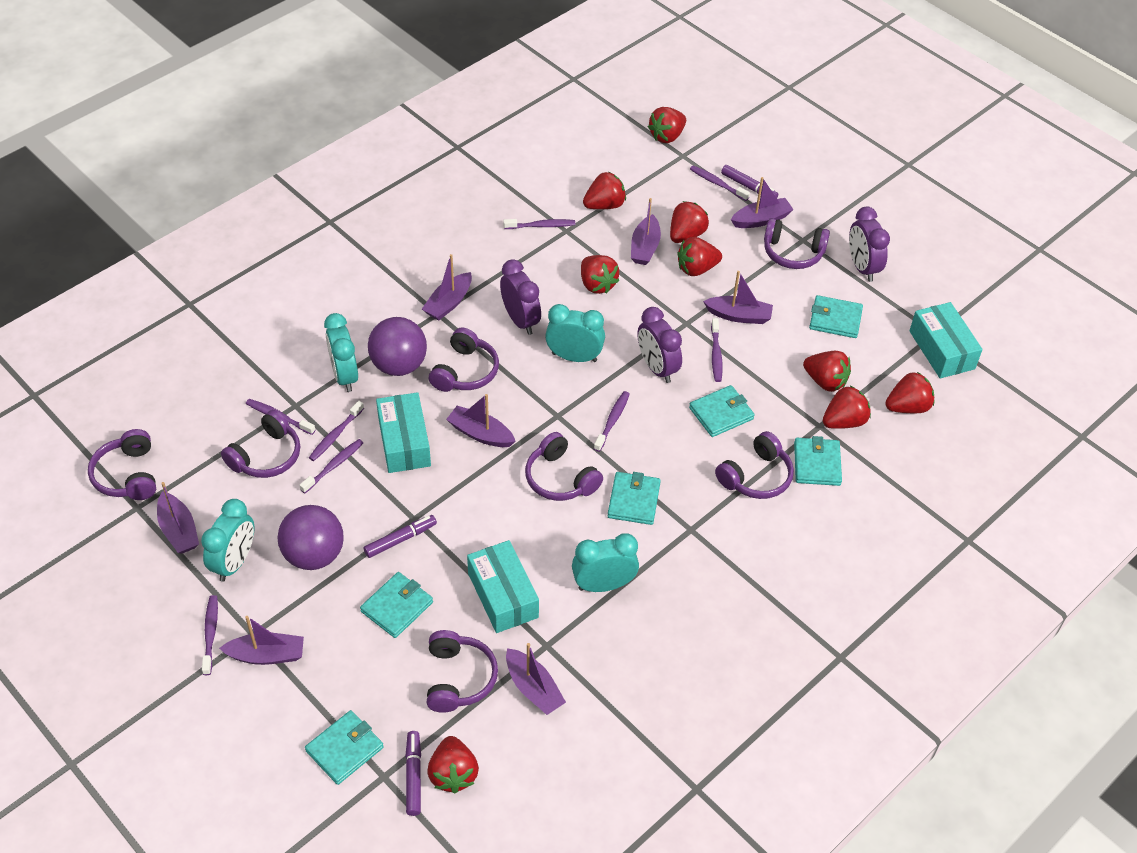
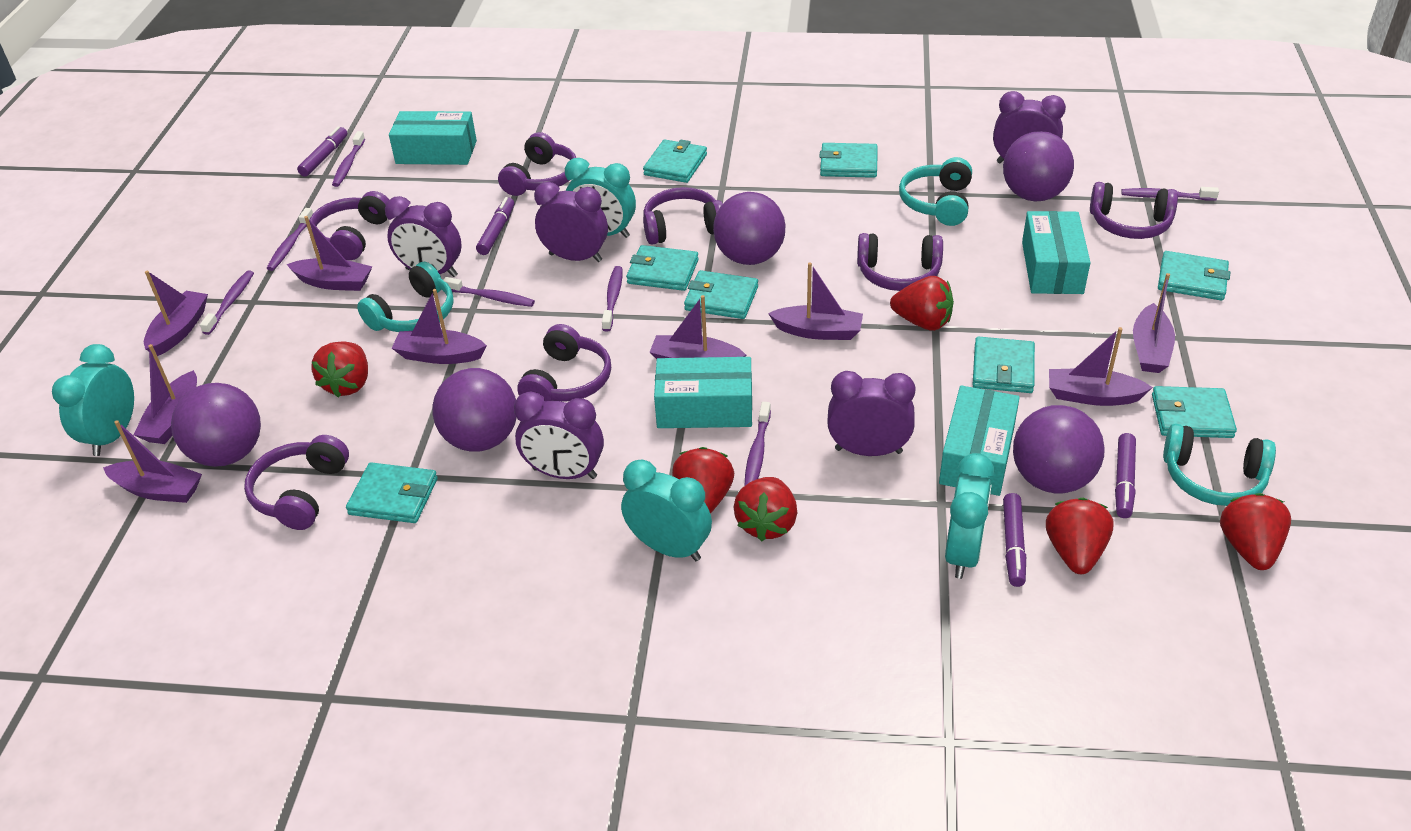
purple ball: 2 -> 5
purple boat: 8 -> 9
purple clock: 3 -> 5
purple marker: 3 -> 4
purple toothbrush: 8 -> 7
red strawberry: 9 -> 6
turquoise box: 3 -> 4
turquoise headphones: 0 -> 3
turquoise wallet: 6 -> 8

